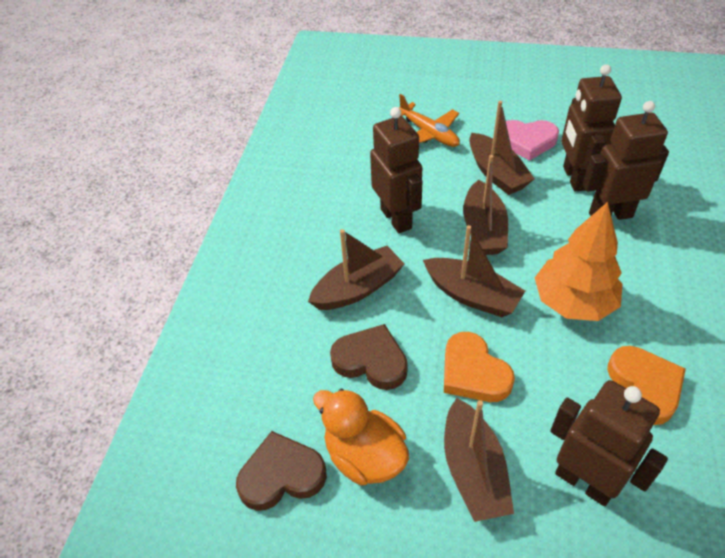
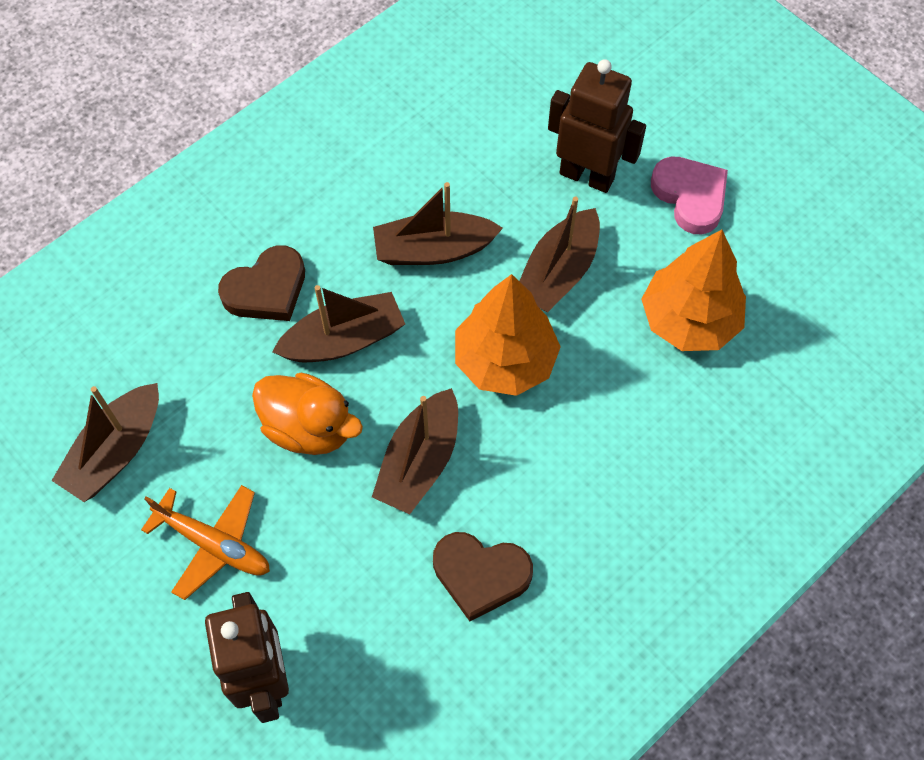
brown robot: 4 -> 2
orange heart: 2 -> 0
orange tree: 1 -> 2

